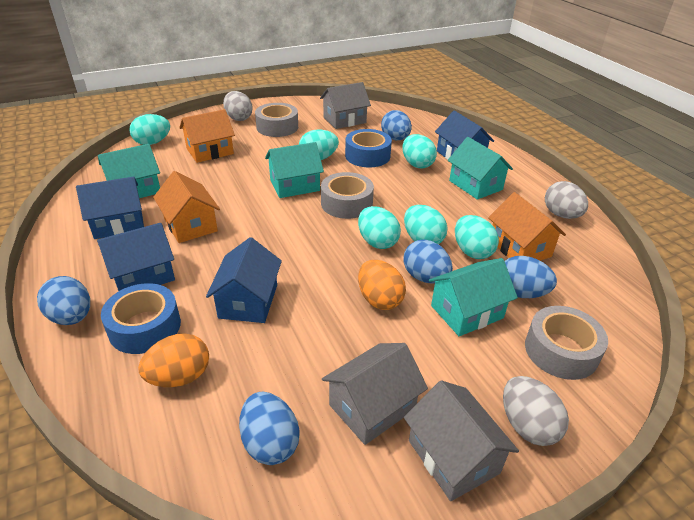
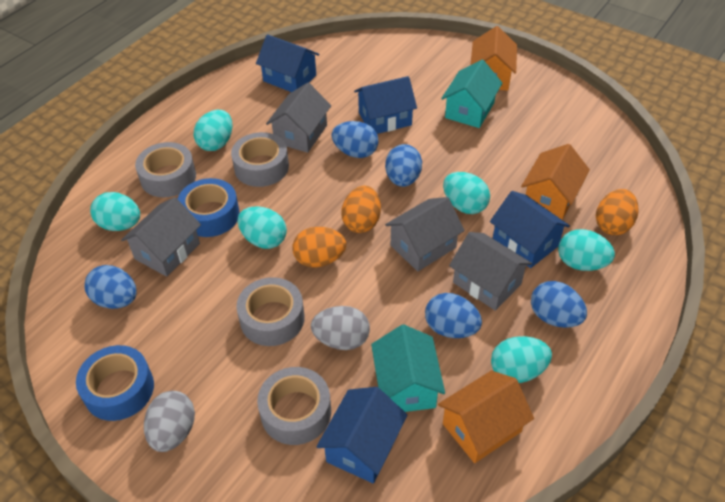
grey egg: 3 -> 2
grey house: 3 -> 4
grey tape: 3 -> 4
orange egg: 2 -> 3
turquoise house: 4 -> 2

